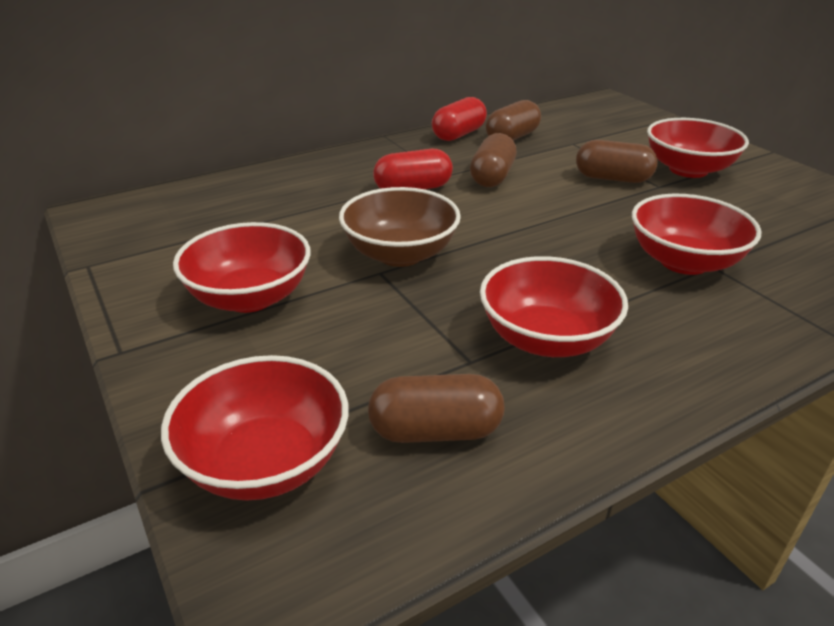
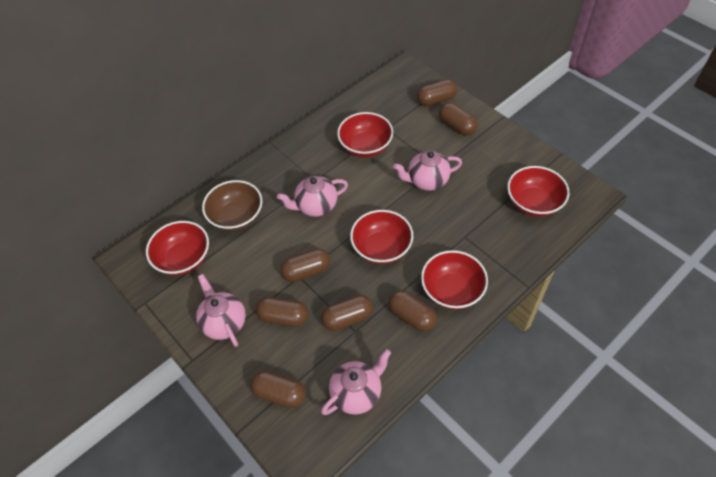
brown capsule: 4 -> 7
pink teapot: 0 -> 4
red capsule: 2 -> 0

